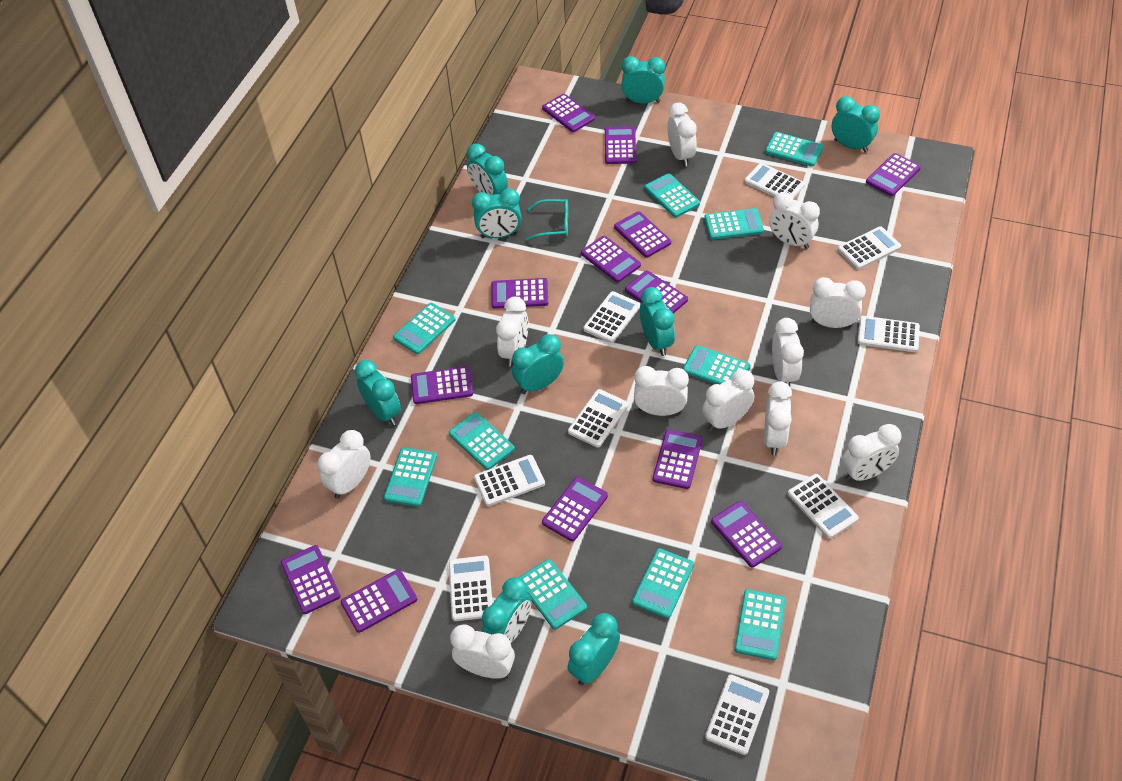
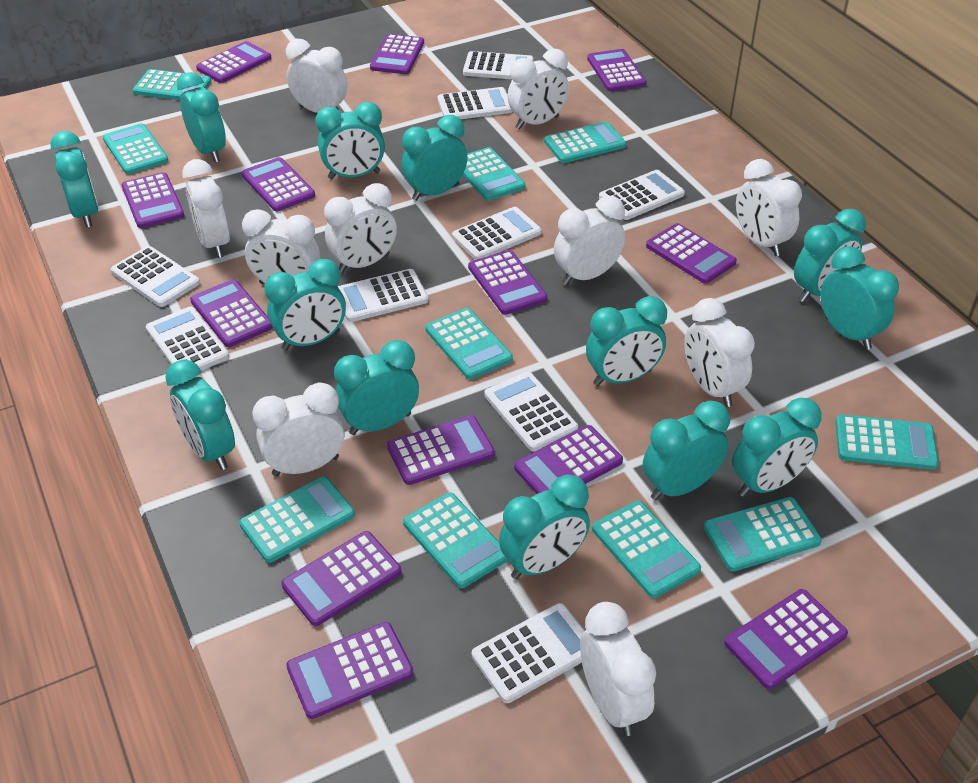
turquoise clock: 9 -> 13
turquoise glasses: 1 -> 0
white clock: 11 -> 10

